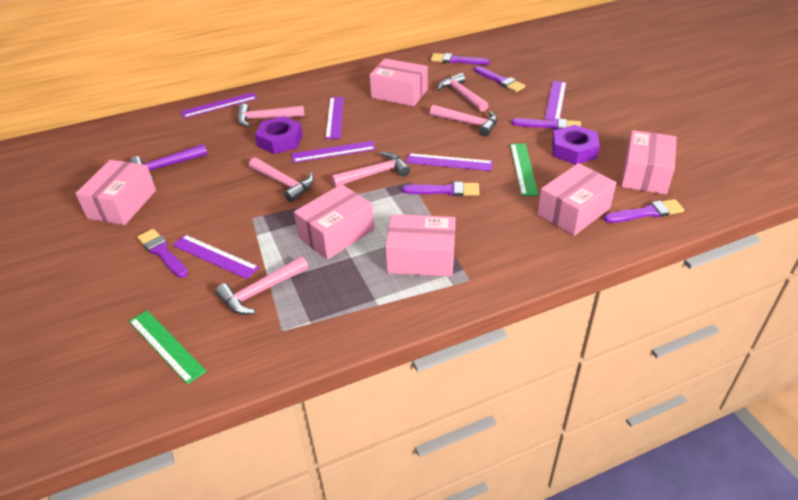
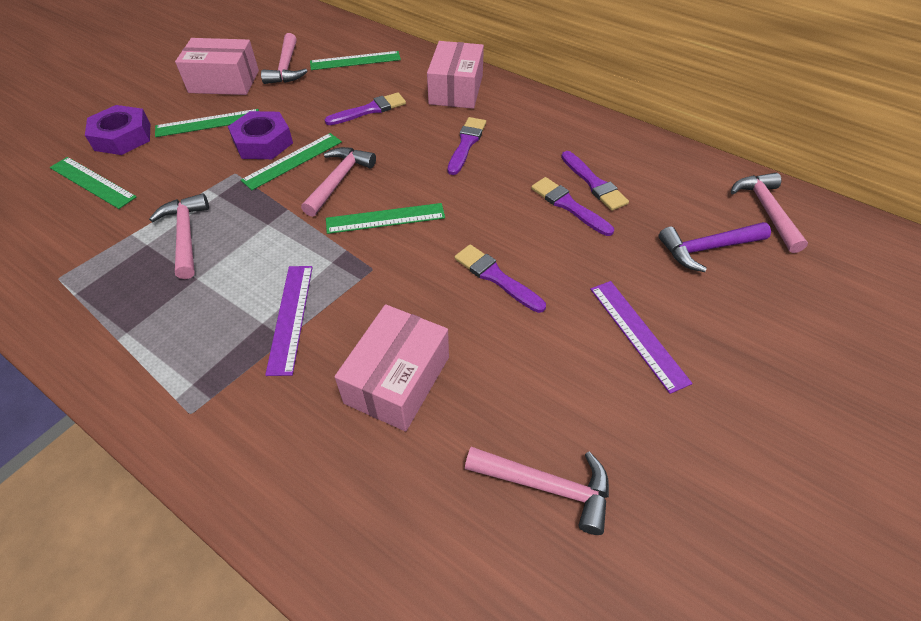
green ruler: 2 -> 5
pink box: 6 -> 3
pink hammer: 6 -> 5
purple brush: 6 -> 5
purple ruler: 6 -> 2

